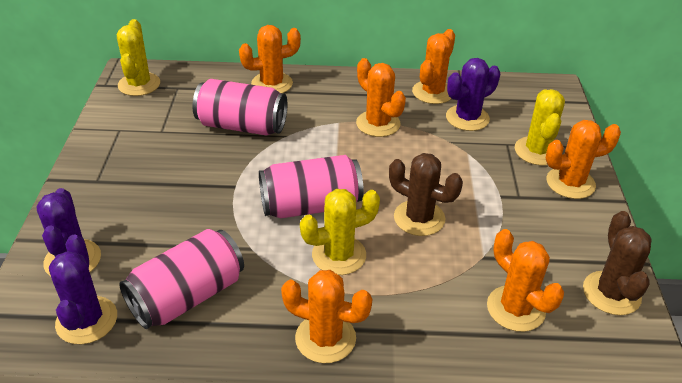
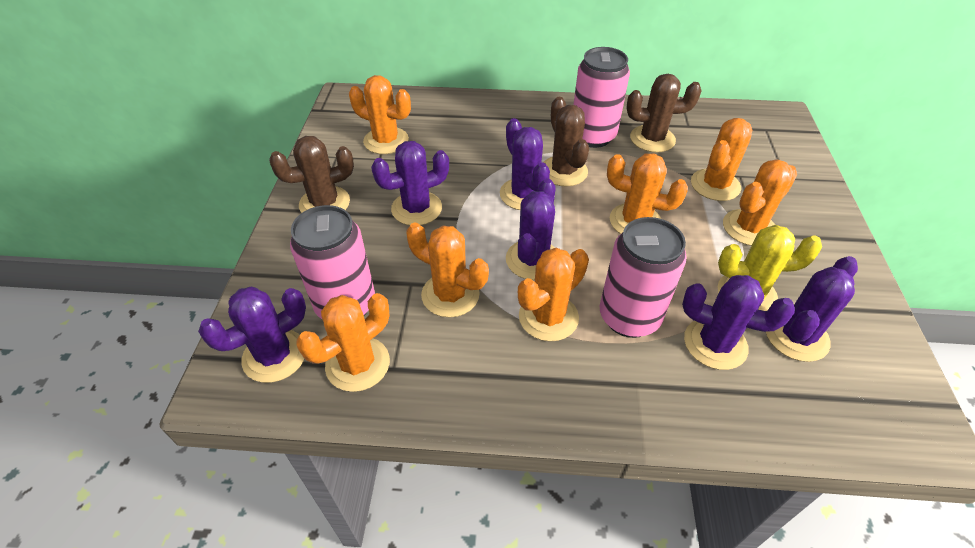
brown cactus: 2 -> 3
orange cactus: 6 -> 7
purple cactus: 3 -> 6
yellow cactus: 3 -> 1

